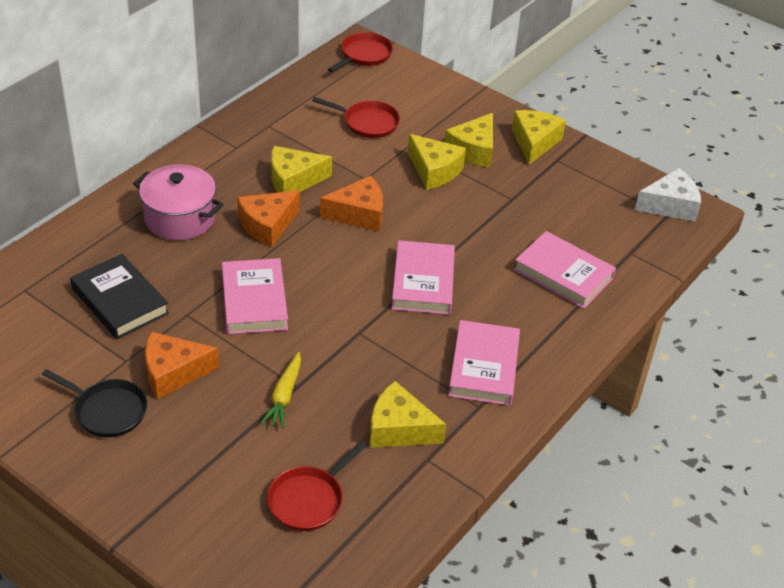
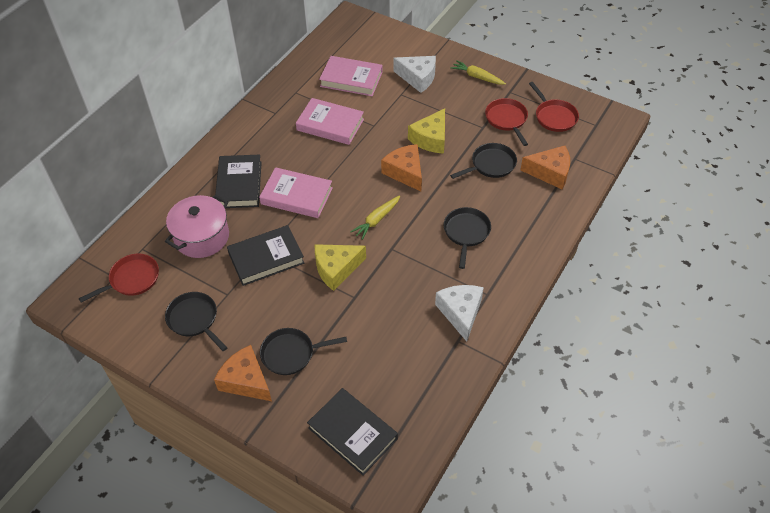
black book: 1 -> 3
black pan: 1 -> 4
pink book: 4 -> 3
white cheese: 1 -> 2
yellow carrot: 1 -> 2
yellow cheese: 5 -> 2

